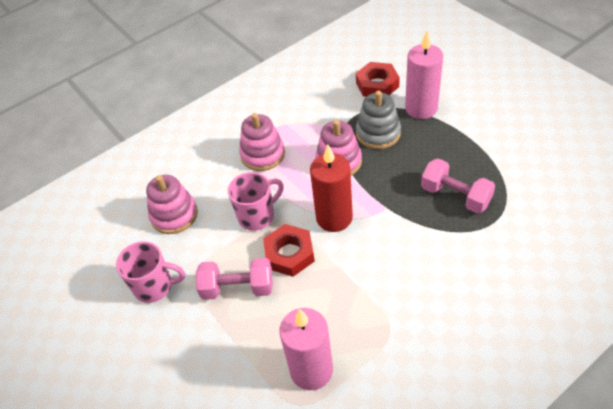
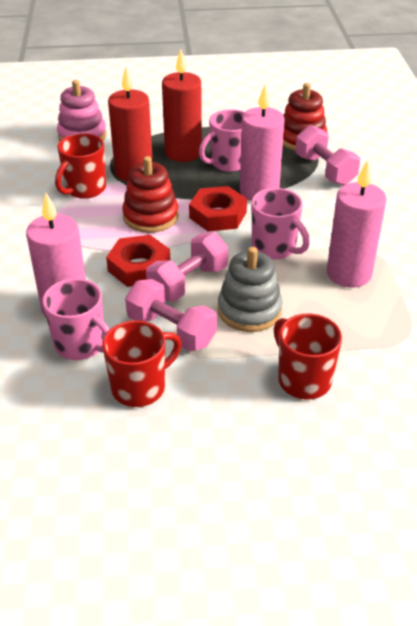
pink candle: 2 -> 3
pink dumbbell: 2 -> 3
pink mug: 2 -> 3
pink stacking toy: 3 -> 1
red candle: 1 -> 2
red mug: 0 -> 3
red stacking toy: 0 -> 2

